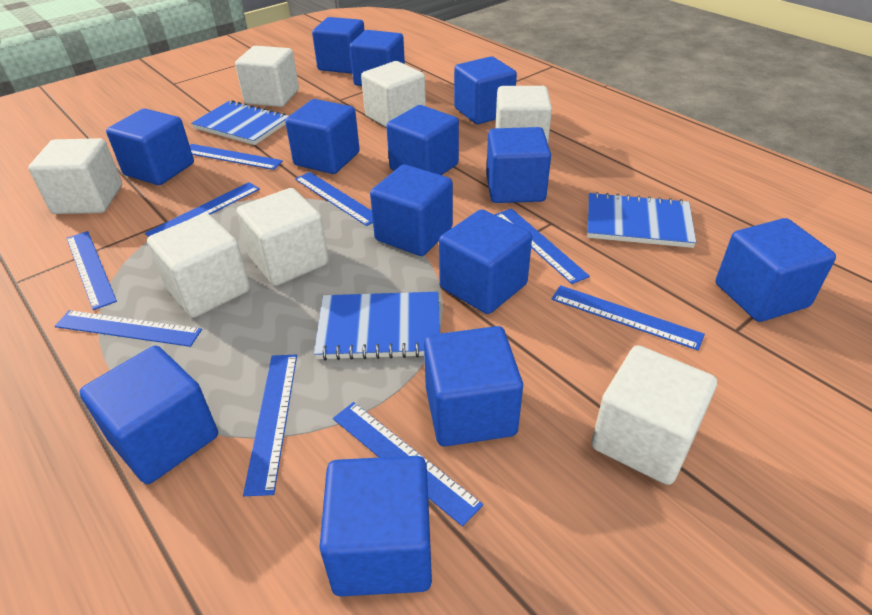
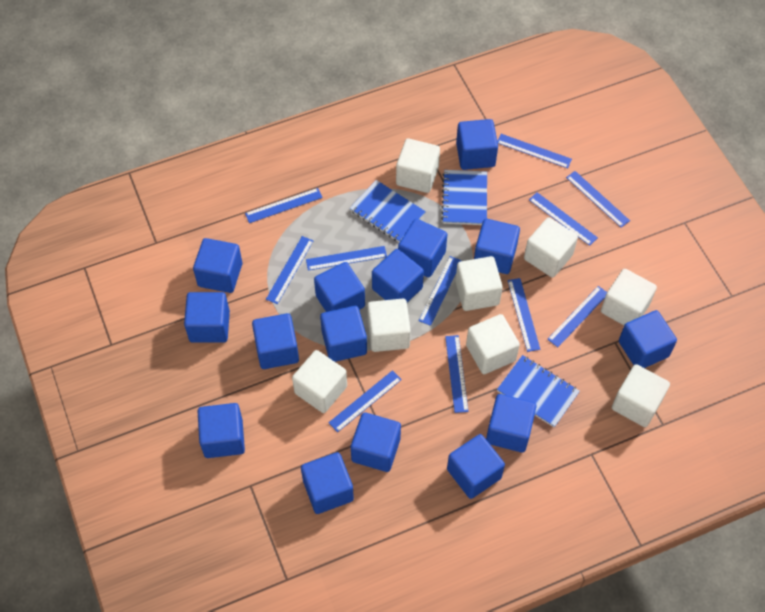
blue cube: 13 -> 15
blue ruler: 9 -> 11
white cube: 7 -> 8

